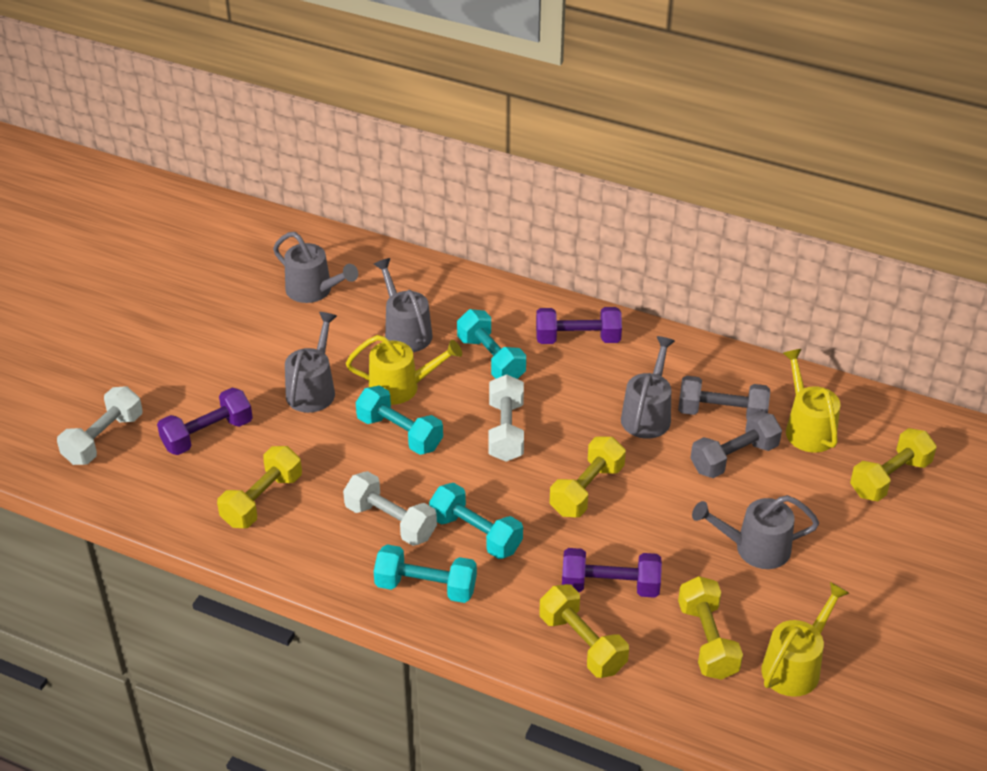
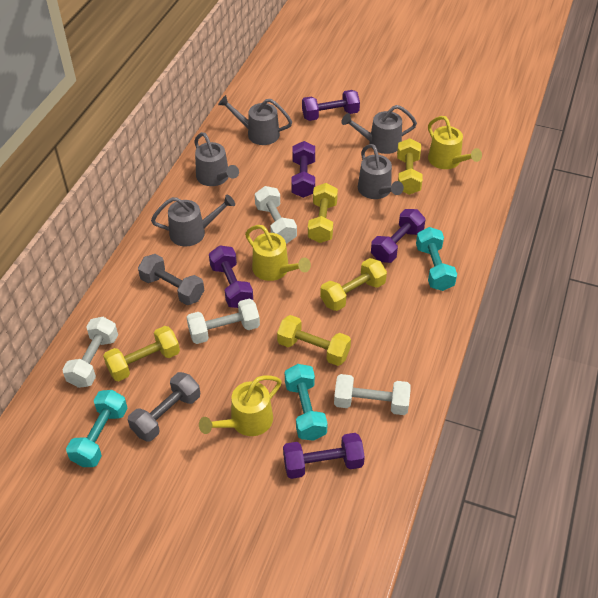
purple dumbbell: 3 -> 5
turquoise dumbbell: 4 -> 3
white dumbbell: 3 -> 4

